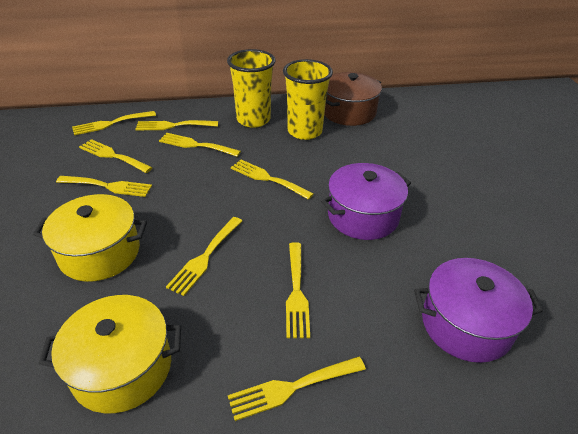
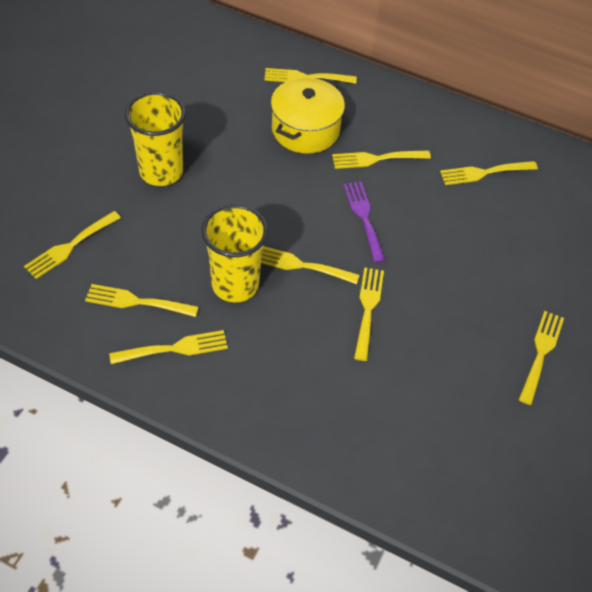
brown pot: 1 -> 0
purple fork: 0 -> 1
purple pot: 2 -> 0
yellow pot: 2 -> 1

